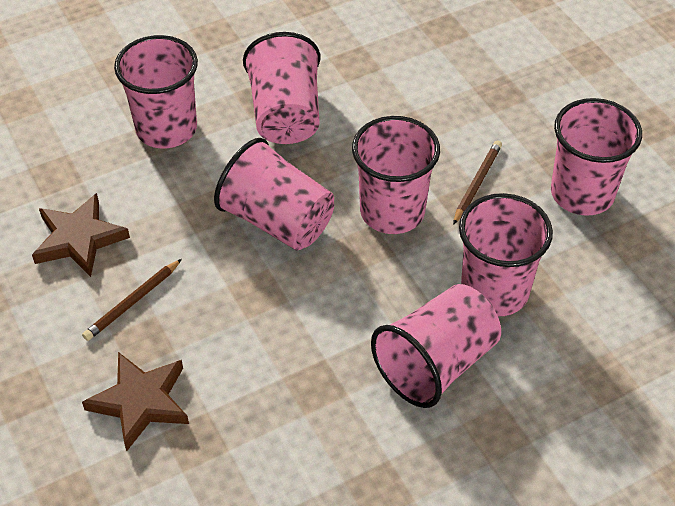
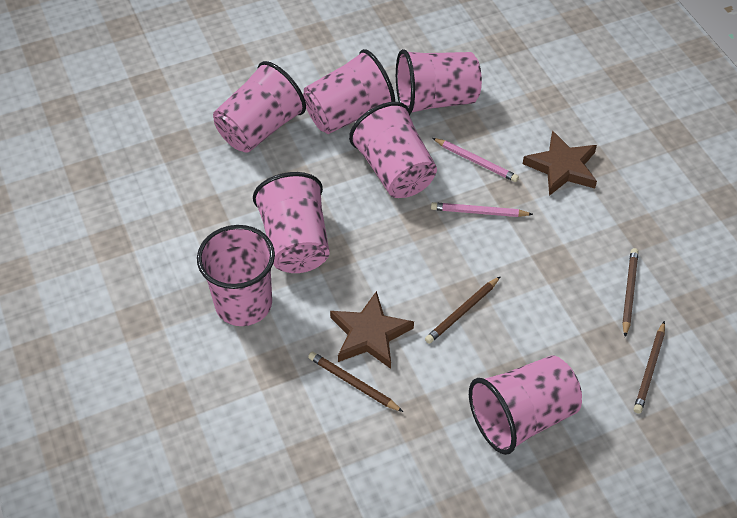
brown pencil: 2 -> 4
pink pencil: 0 -> 2

